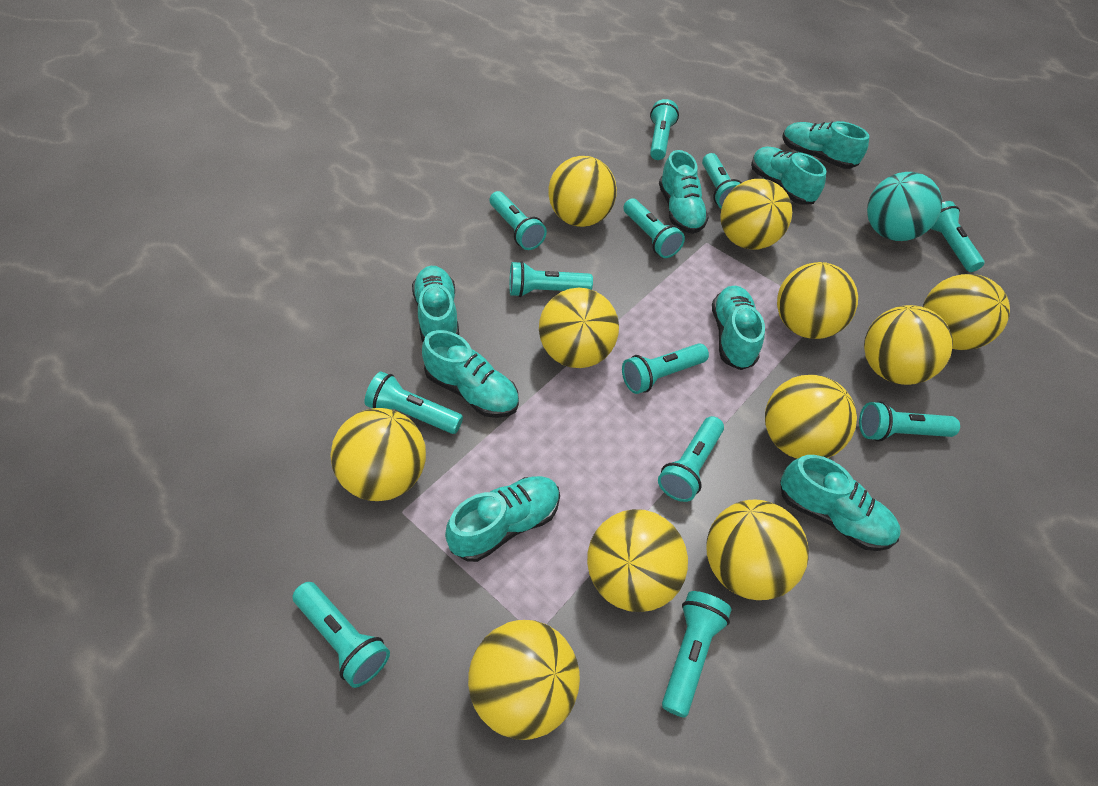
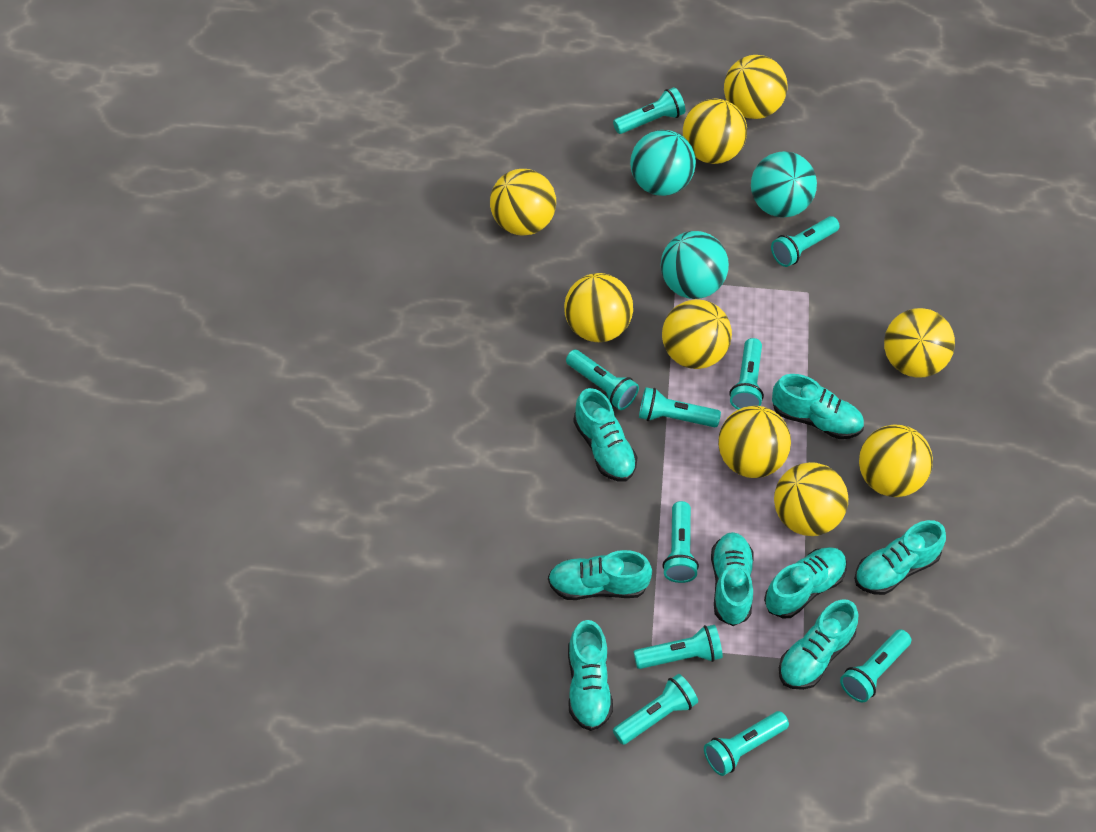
turquoise ball: 1 -> 3
turquoise flashlight: 12 -> 10
yellow ball: 11 -> 9

